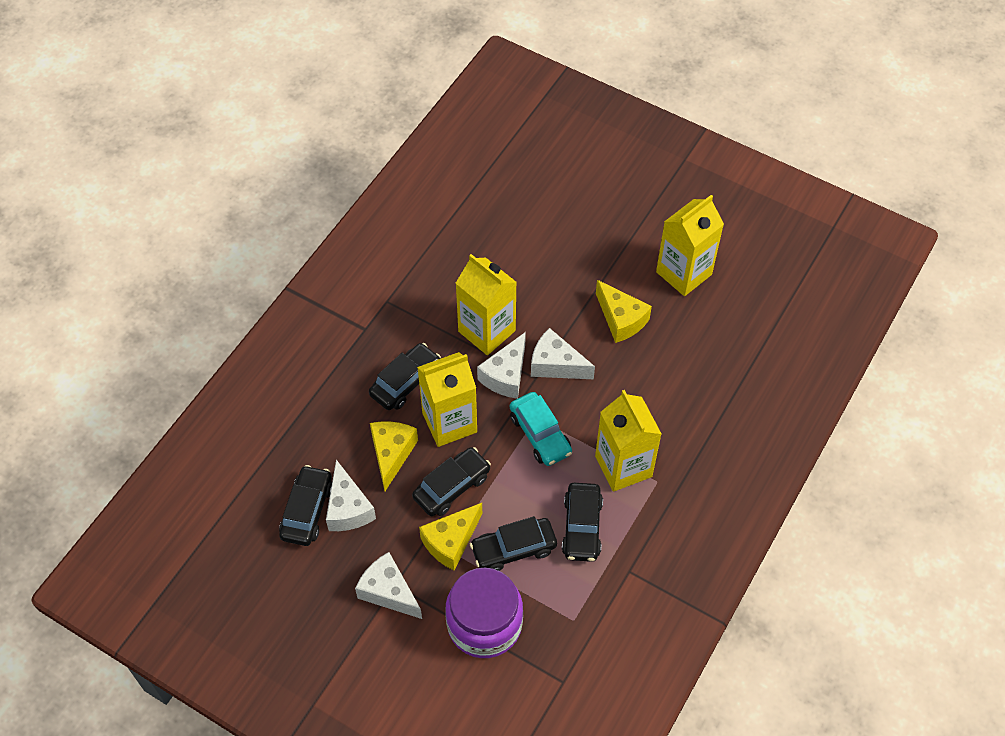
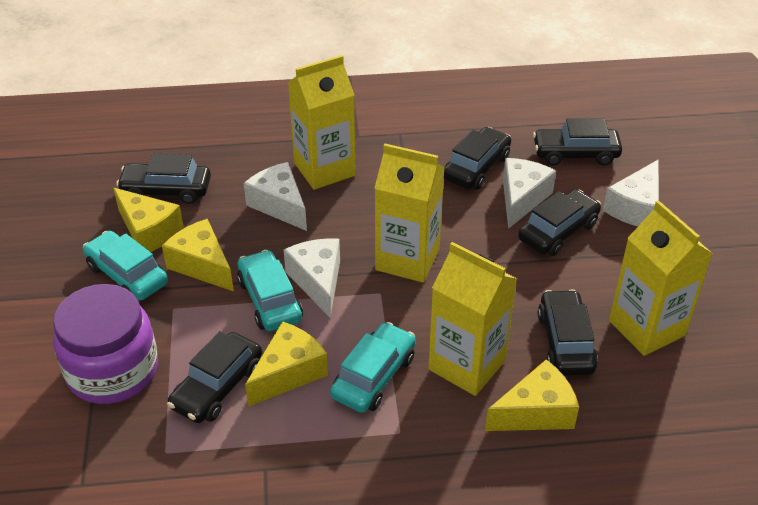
black car: 5 -> 6
turquoise car: 1 -> 3
yellow cheese: 3 -> 4

